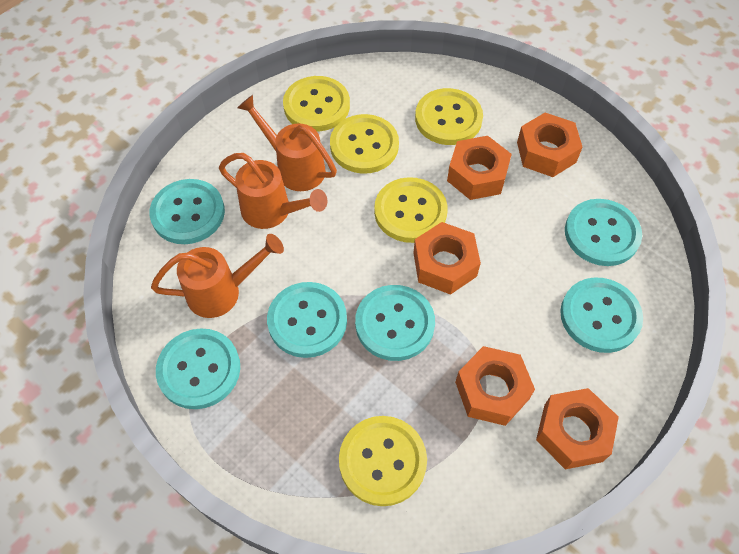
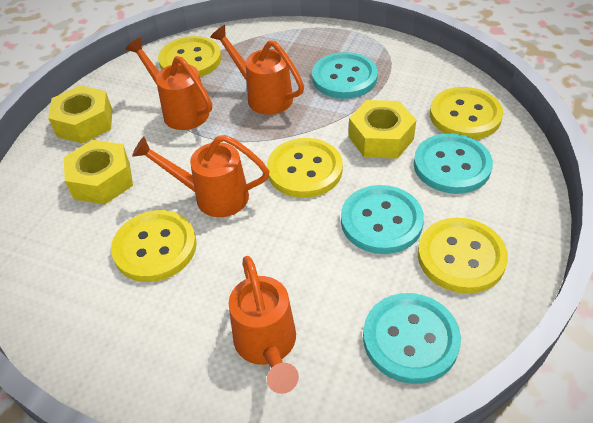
orange nut: 5 -> 0
orange watering can: 3 -> 4
turquoise button: 6 -> 4
yellow nut: 0 -> 3

